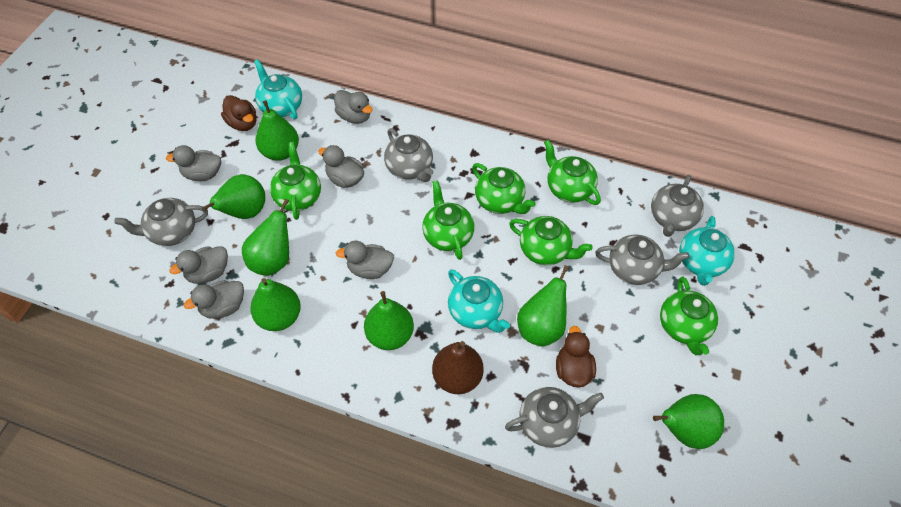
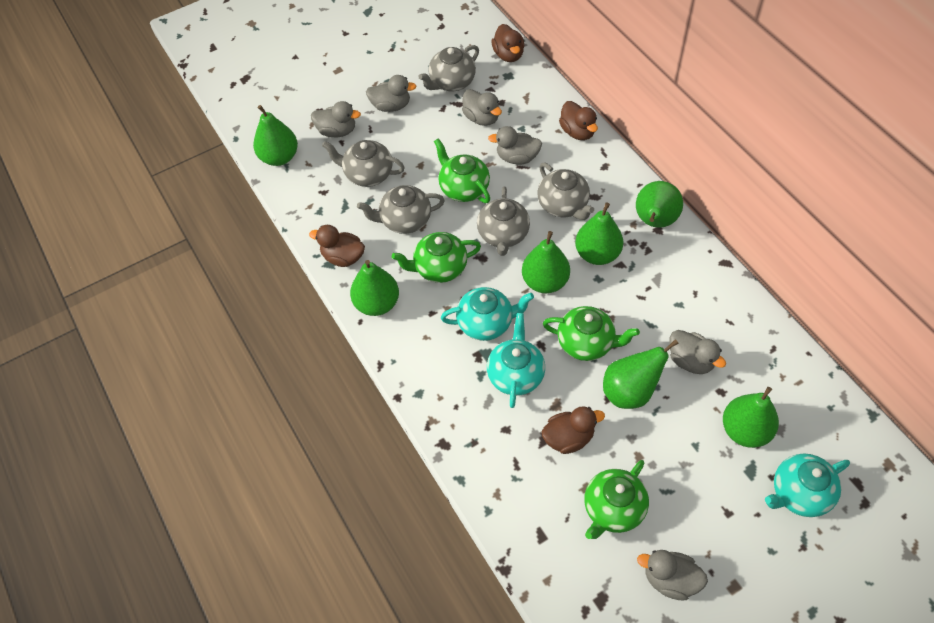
brown duck: 2 -> 4
brown pear: 1 -> 0
green teapot: 6 -> 4

